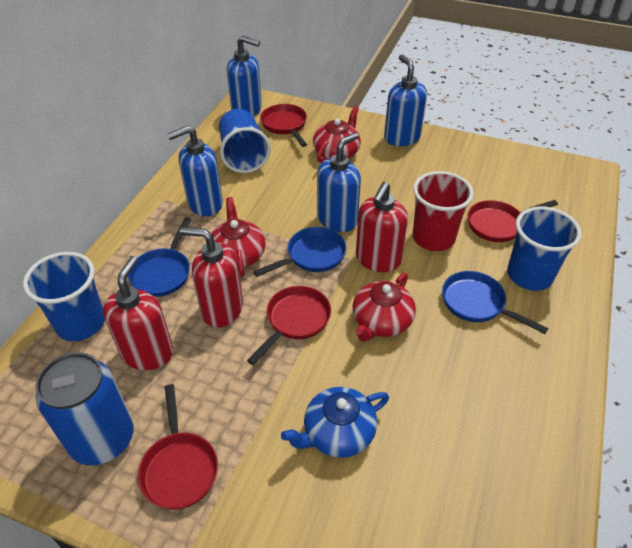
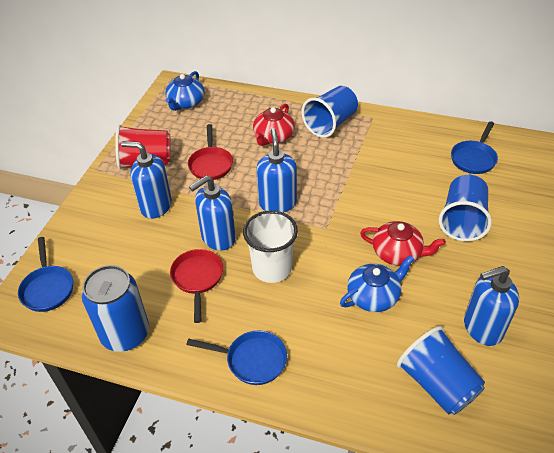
blue teapot: 1 -> 2
red pan: 4 -> 2
red soap dispenser: 3 -> 0
red teapot: 3 -> 2
white cup: 0 -> 1

